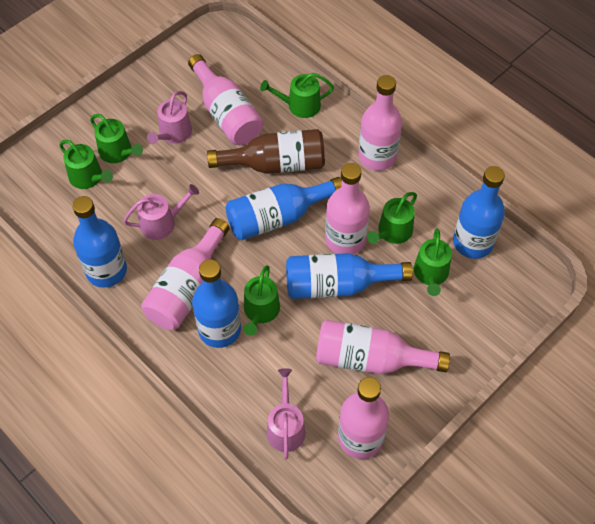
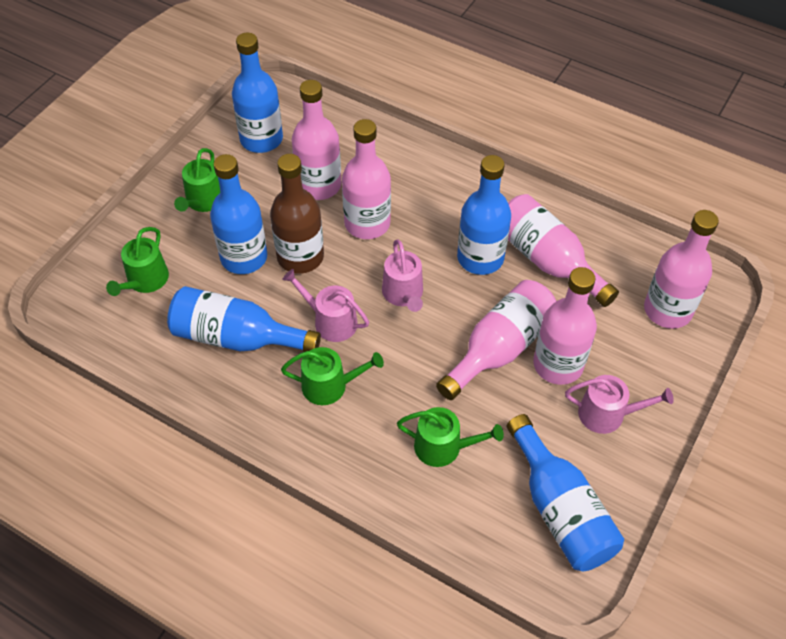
green watering can: 6 -> 4

